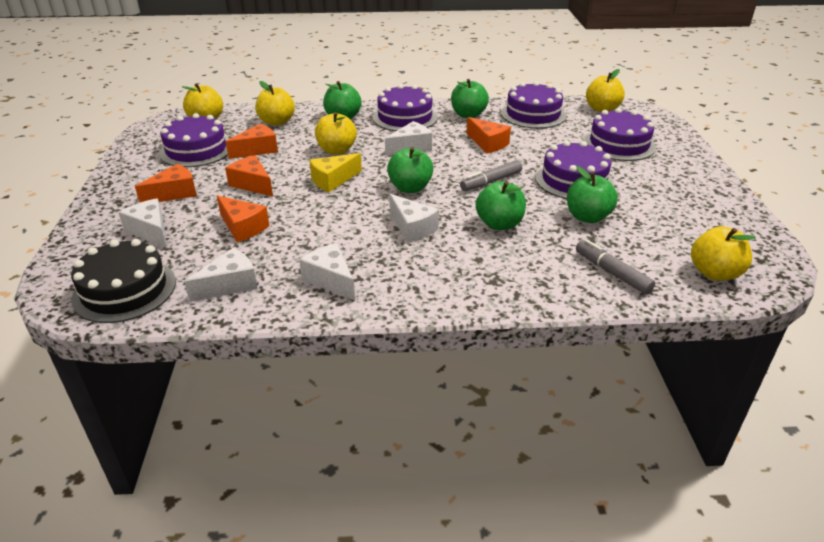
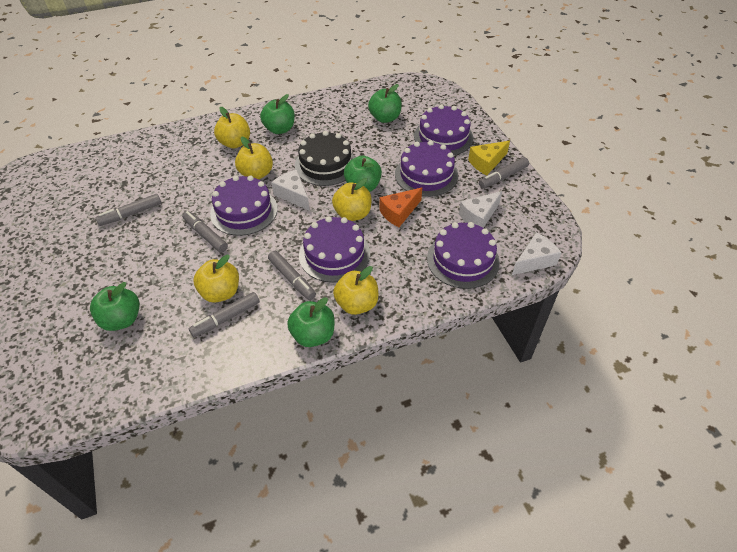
grey marker: 2 -> 5
orange cheese: 5 -> 1
white cheese: 5 -> 3

